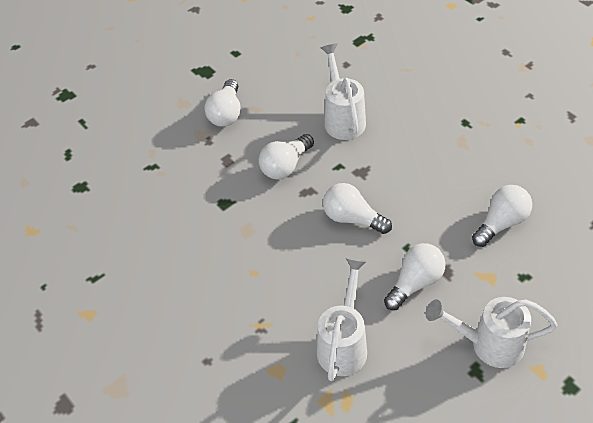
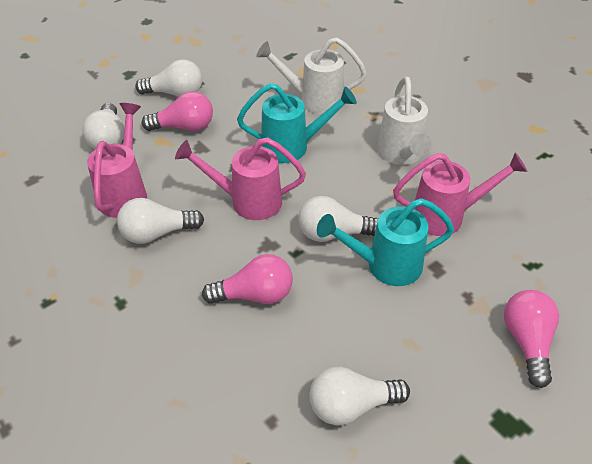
pink light bulb: 0 -> 3
pink watering can: 0 -> 3
turquoise watering can: 0 -> 2
white watering can: 3 -> 2

